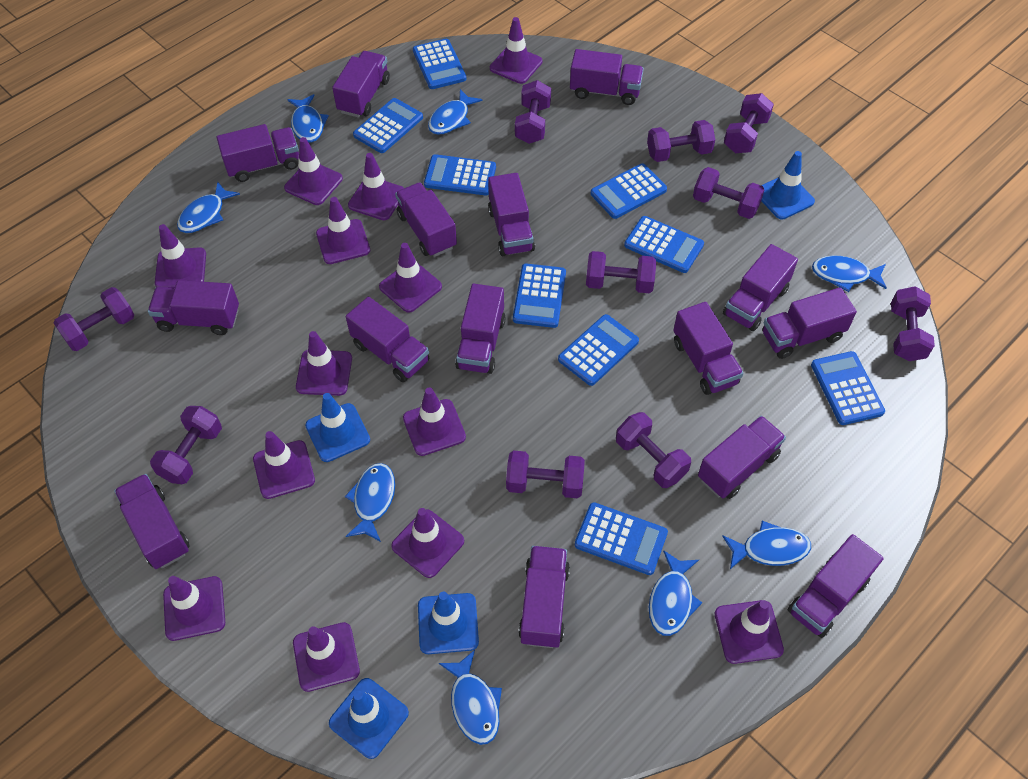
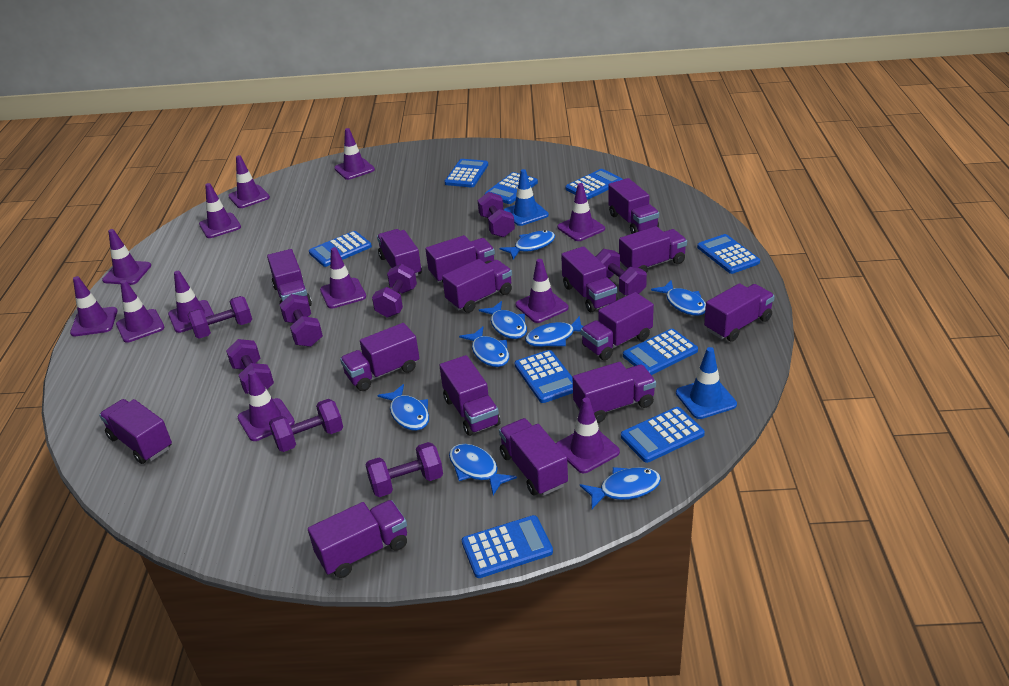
blue traffic cone: 4 -> 2
purple dumbbell: 10 -> 8
purple traffic cone: 13 -> 12

